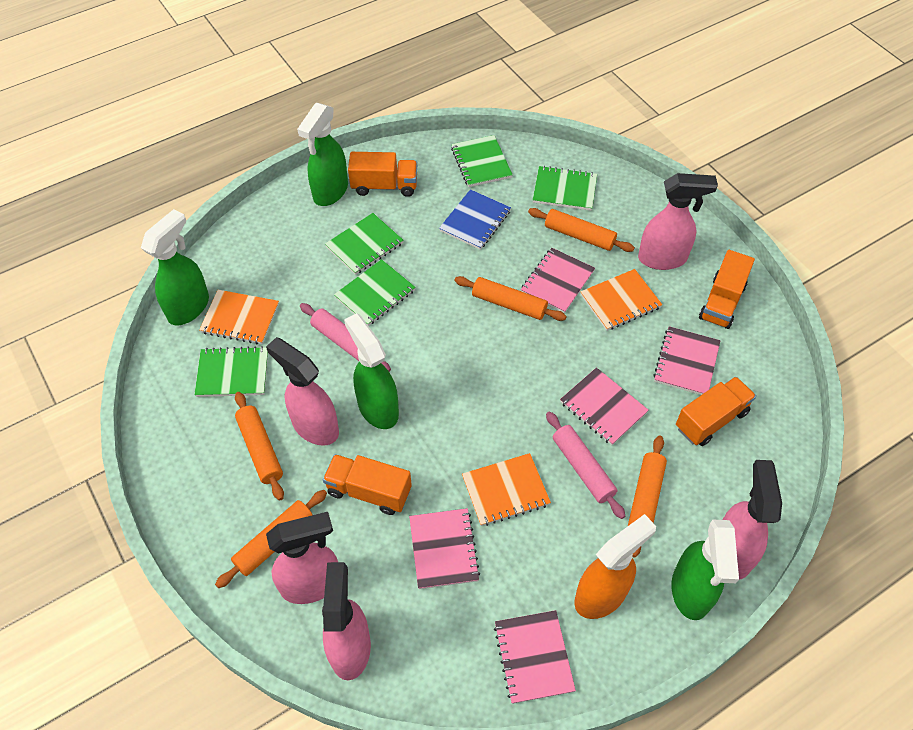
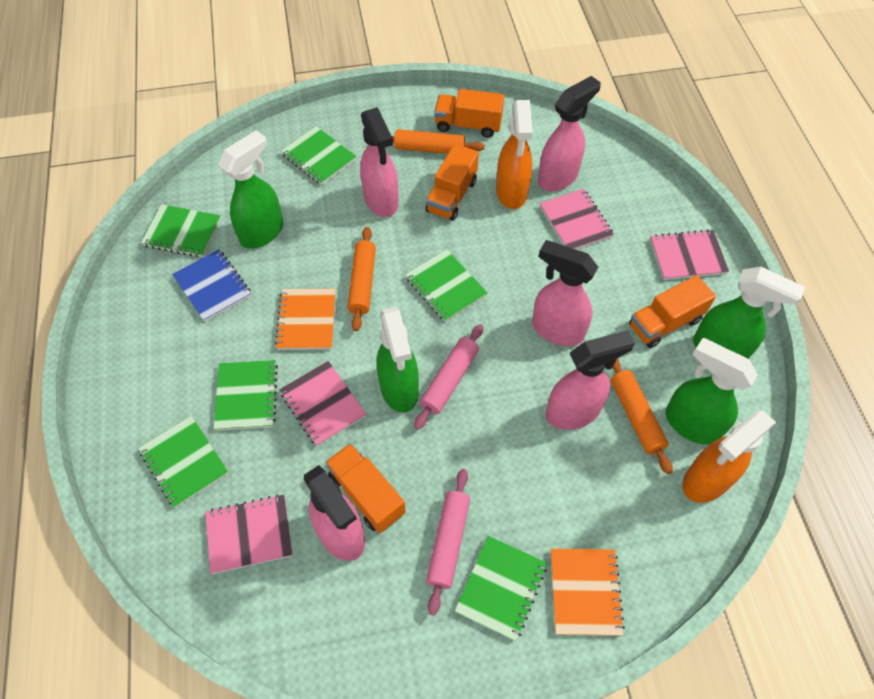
green notebook: 5 -> 6
orange notebook: 3 -> 2
orange rolling pin: 5 -> 3
orange spray bottle: 1 -> 2
pink notebook: 5 -> 4

